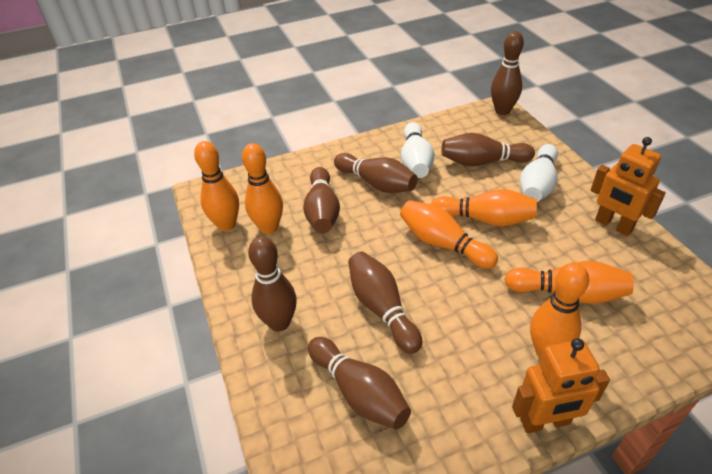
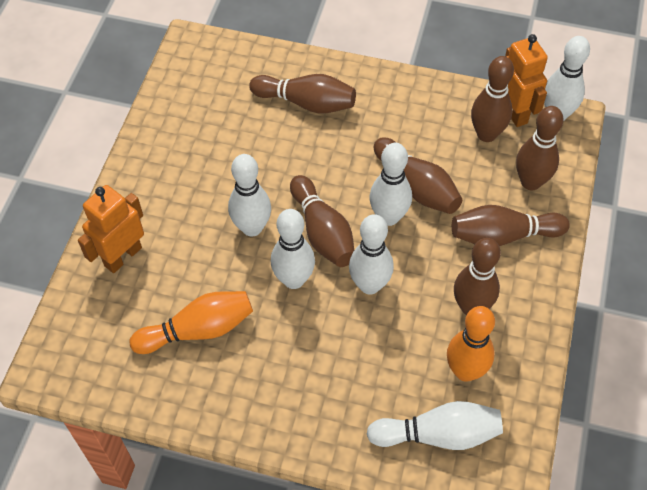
orange bowling pin: 6 -> 2
white bowling pin: 2 -> 6

